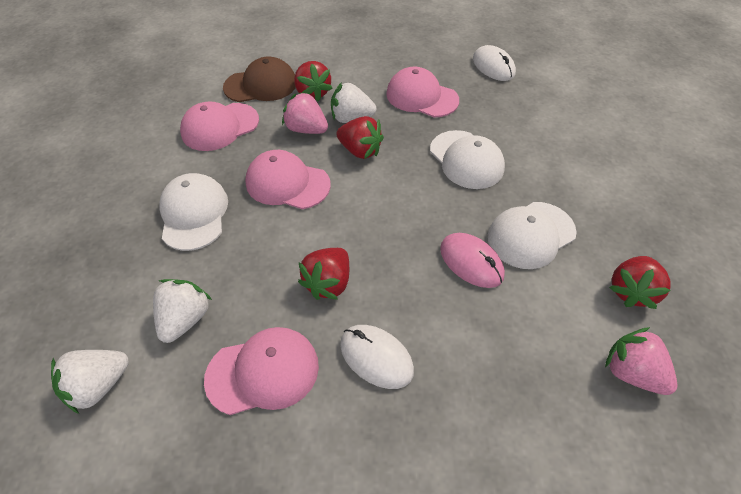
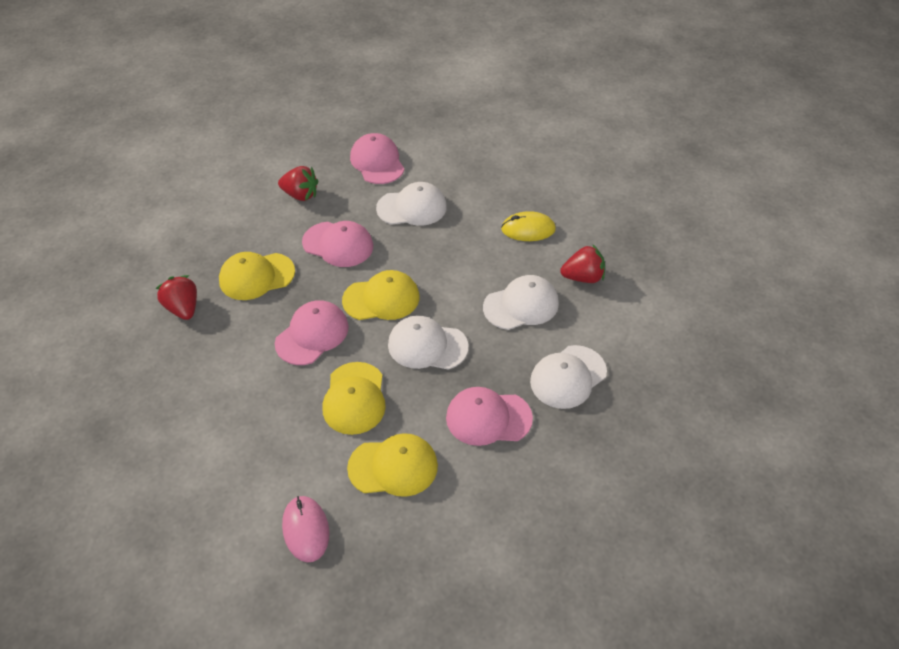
brown cap: 1 -> 0
pink strawberry: 2 -> 0
red strawberry: 4 -> 3
white cap: 3 -> 4
white mouse: 2 -> 0
white strawberry: 3 -> 0
yellow cap: 0 -> 4
yellow mouse: 0 -> 1

